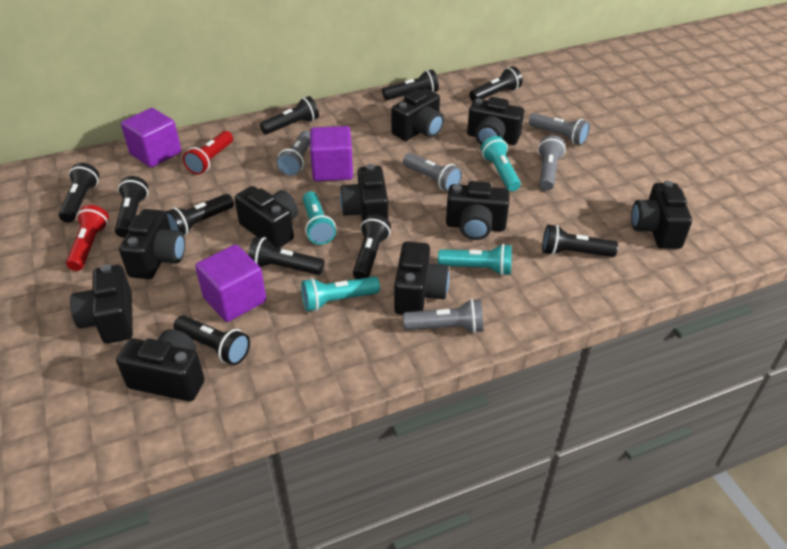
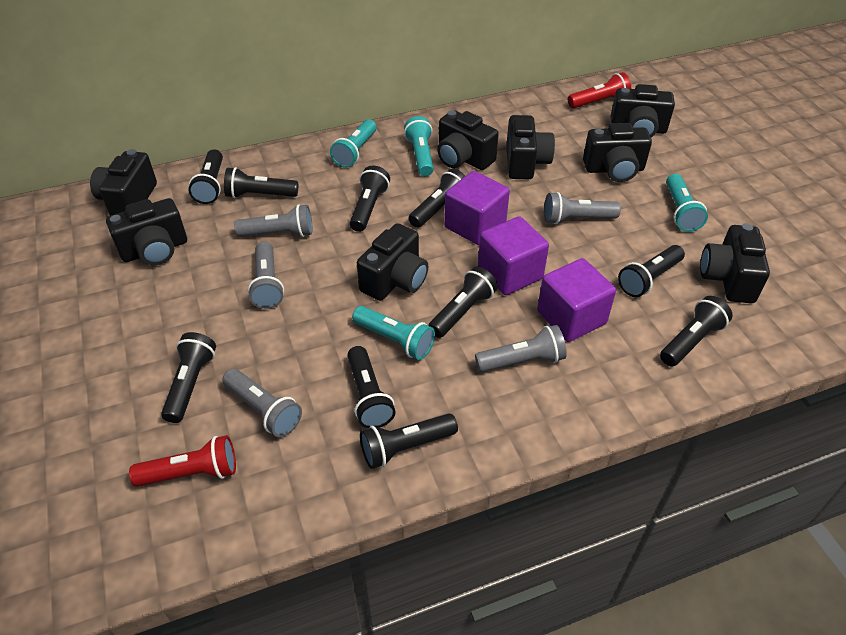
black camera: 10 -> 8

